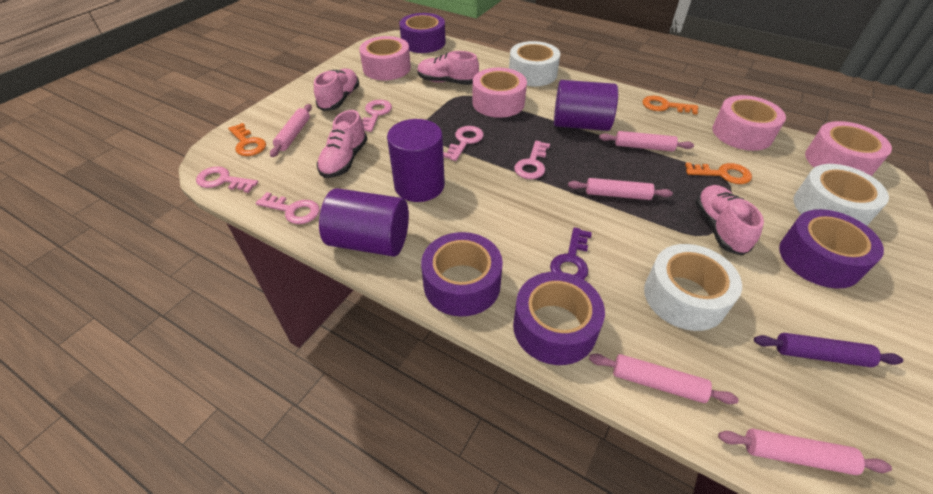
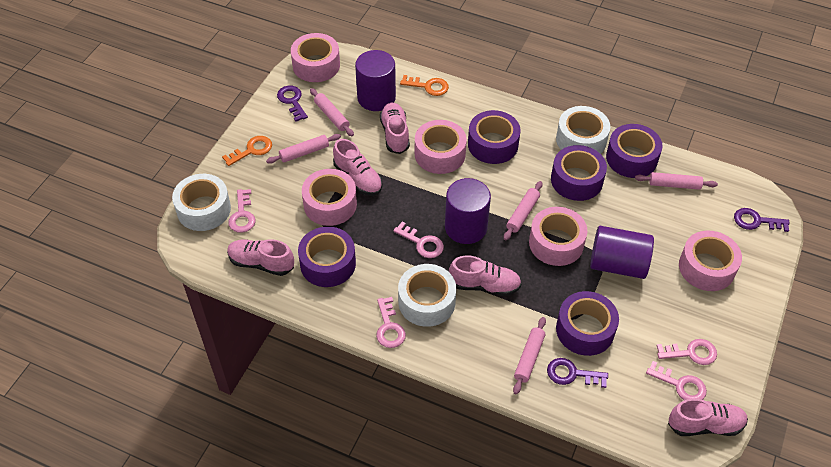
orange key: 3 -> 2
pink shoe: 4 -> 5
pink tape: 4 -> 5
purple key: 1 -> 3
purple rolling pin: 1 -> 0
purple tape: 4 -> 5

